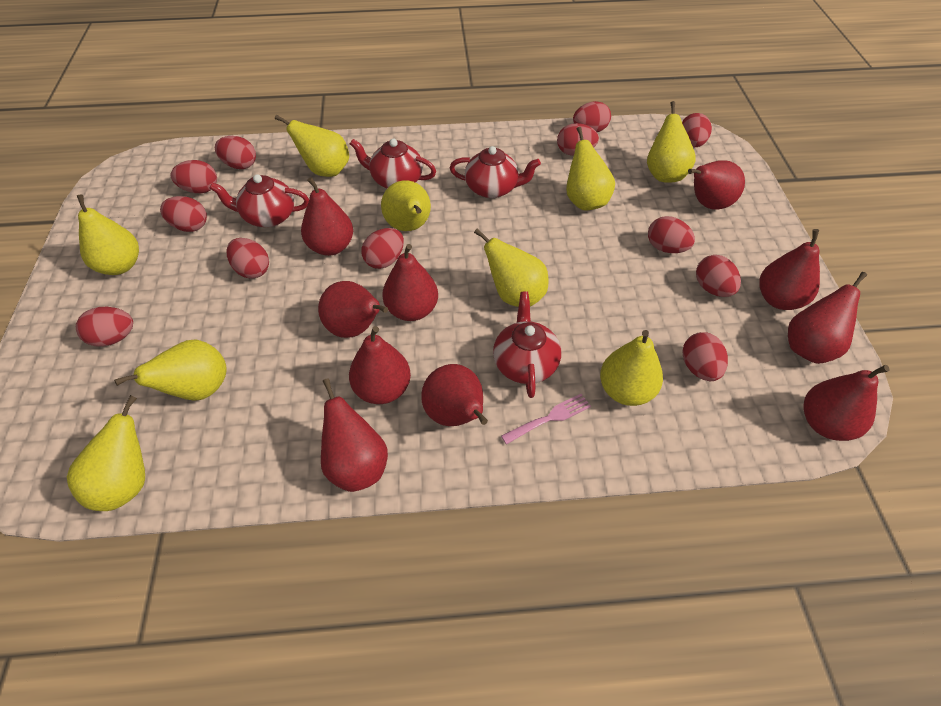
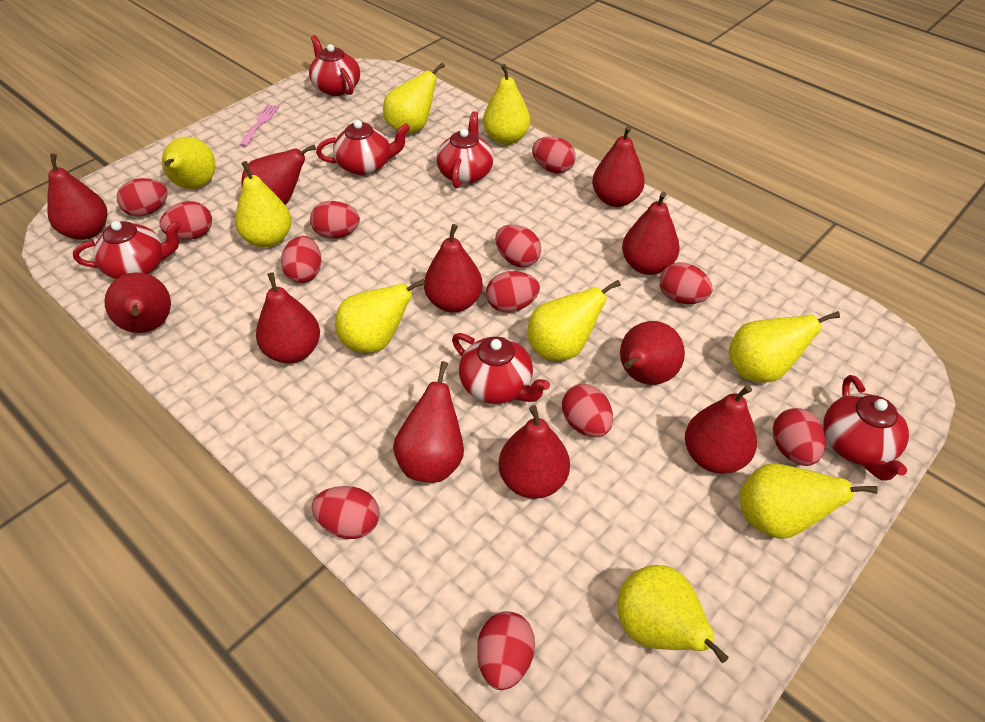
red pear: 10 -> 11
red teapot: 4 -> 6

